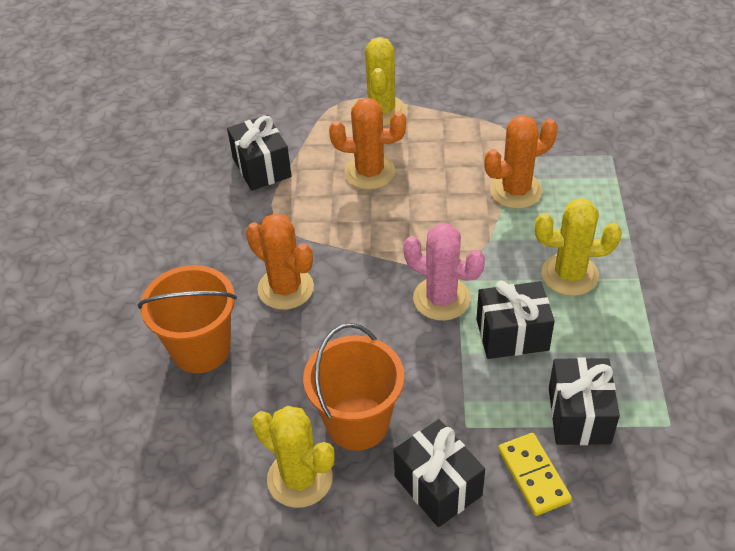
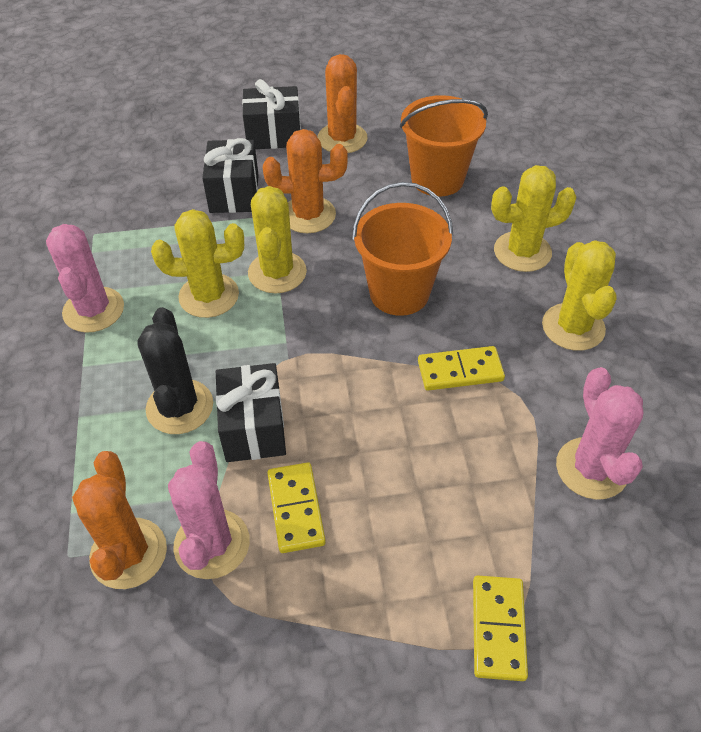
black cactus: 0 -> 1
black gift: 4 -> 3
pink cactus: 1 -> 3
yellow cactus: 3 -> 4
yellow domino: 1 -> 3

